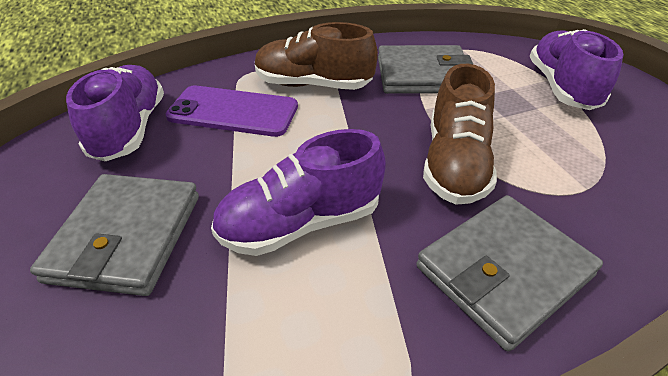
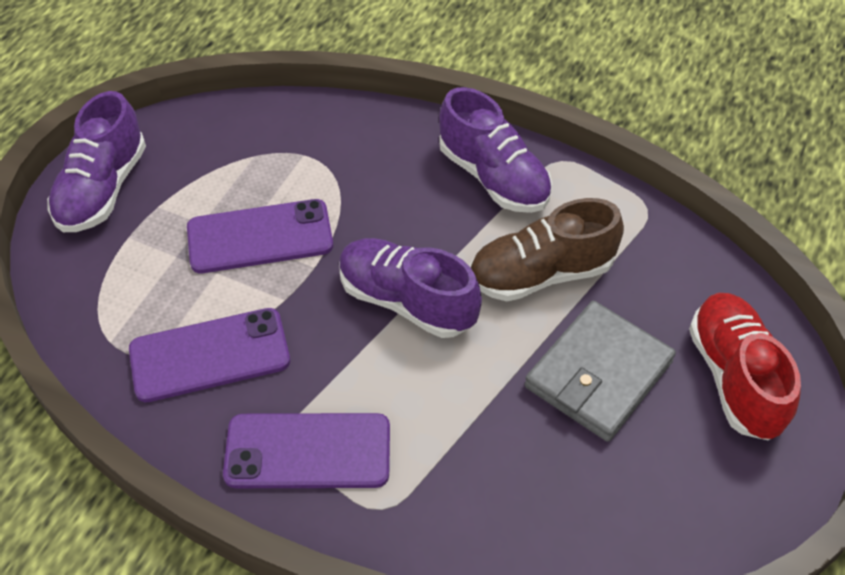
brown shoe: 2 -> 1
grey wallet: 3 -> 1
purple phone: 1 -> 3
red shoe: 0 -> 1

